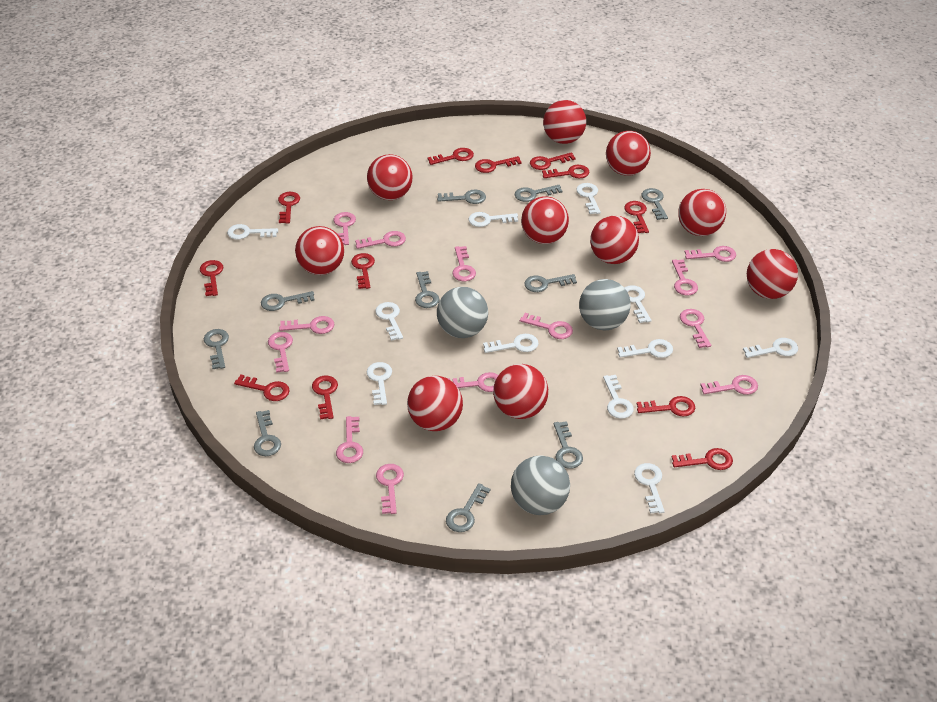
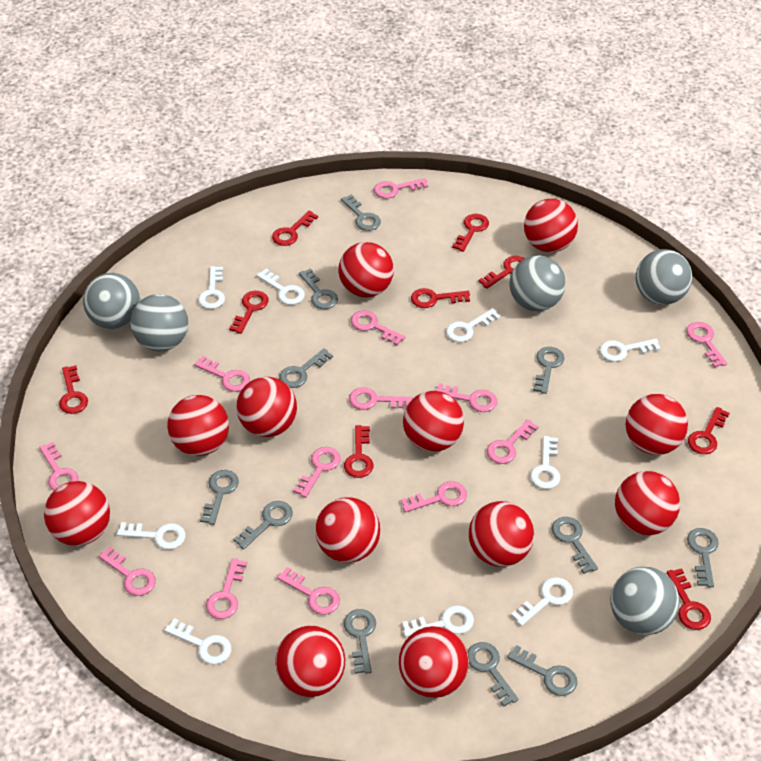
grey ball: 3 -> 5
grey key: 10 -> 11
red ball: 10 -> 12
red key: 12 -> 9
white key: 11 -> 9

